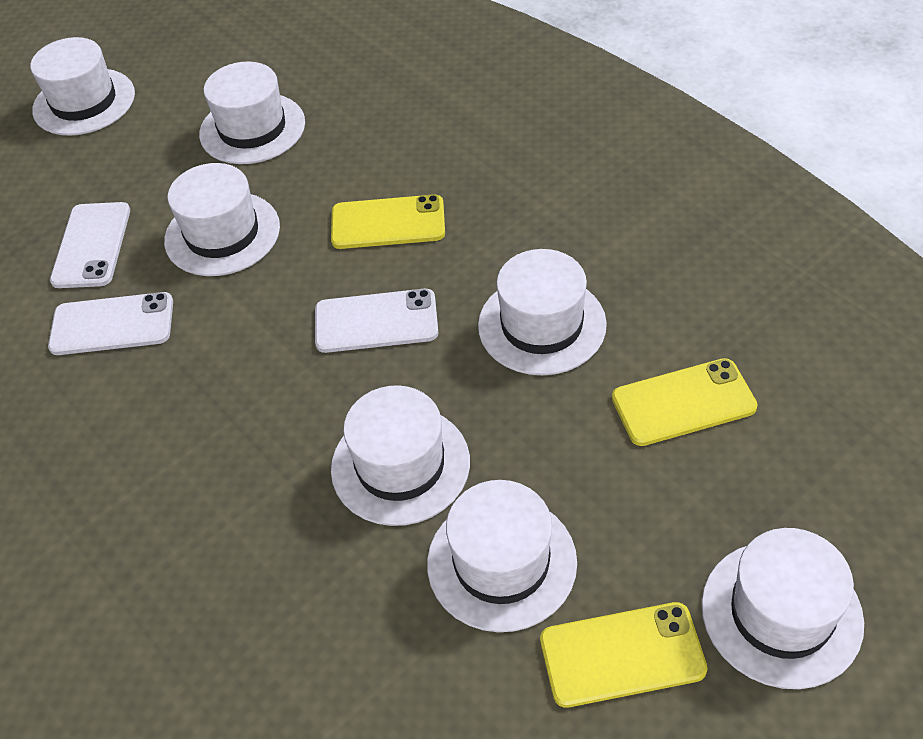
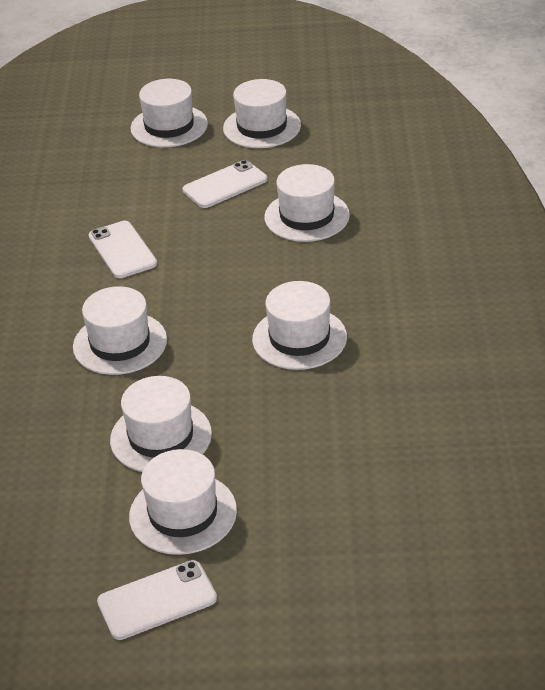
yellow phone: 3 -> 0

